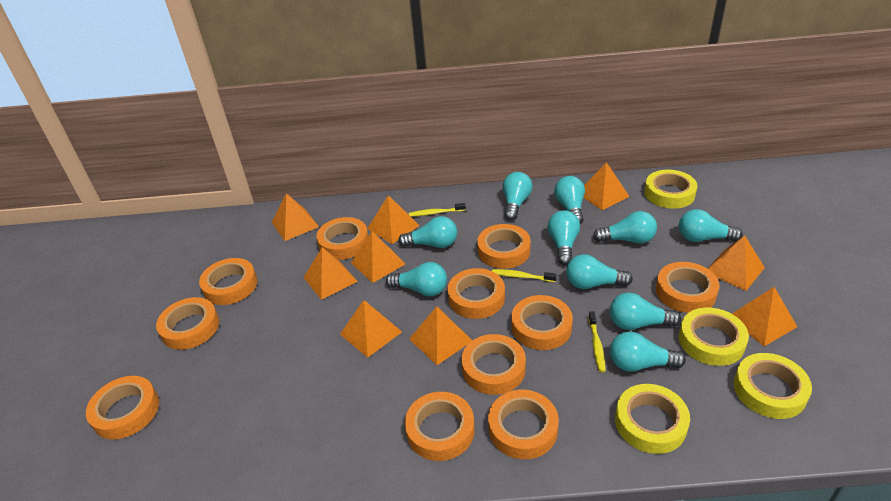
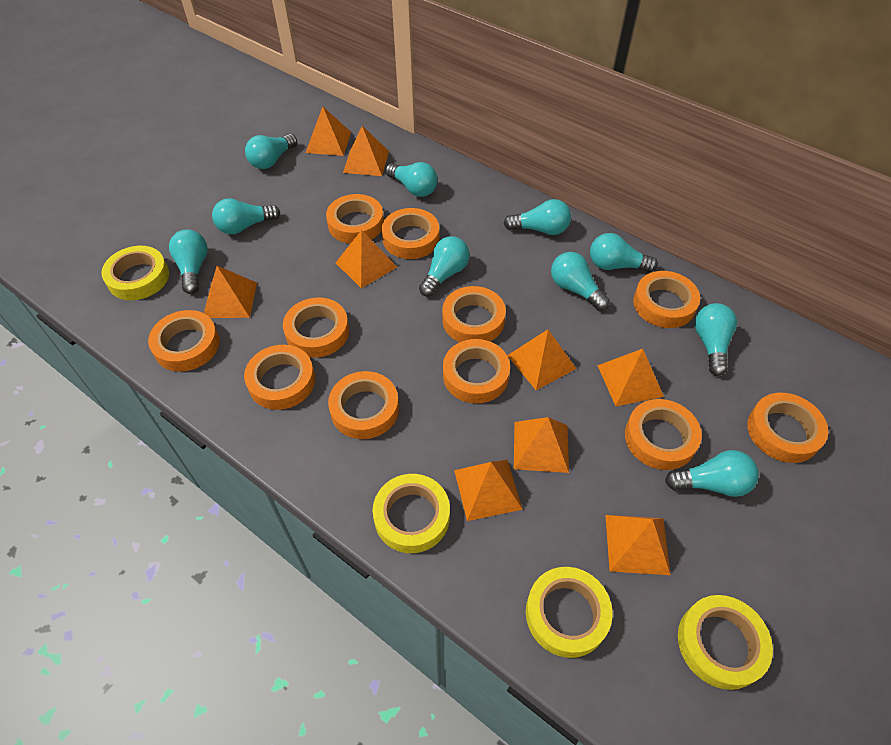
yellow toothbrush: 3 -> 0

